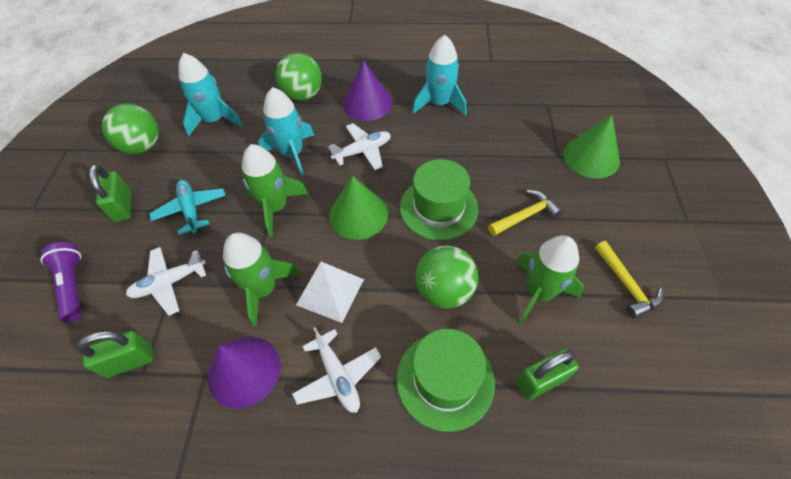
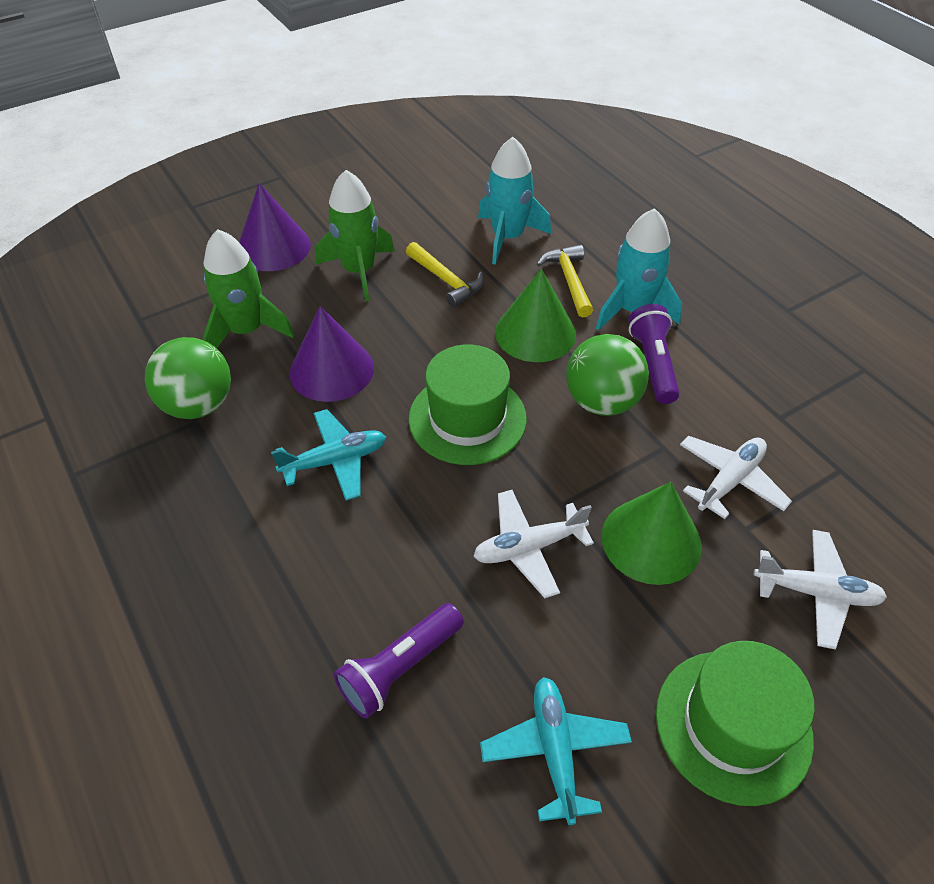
green ball: 3 -> 2
green padlock: 3 -> 0
green rocket: 3 -> 2
purple flashlight: 1 -> 2
turquoise plane: 1 -> 2
turquoise rocket: 3 -> 2
white pyramid: 1 -> 0

